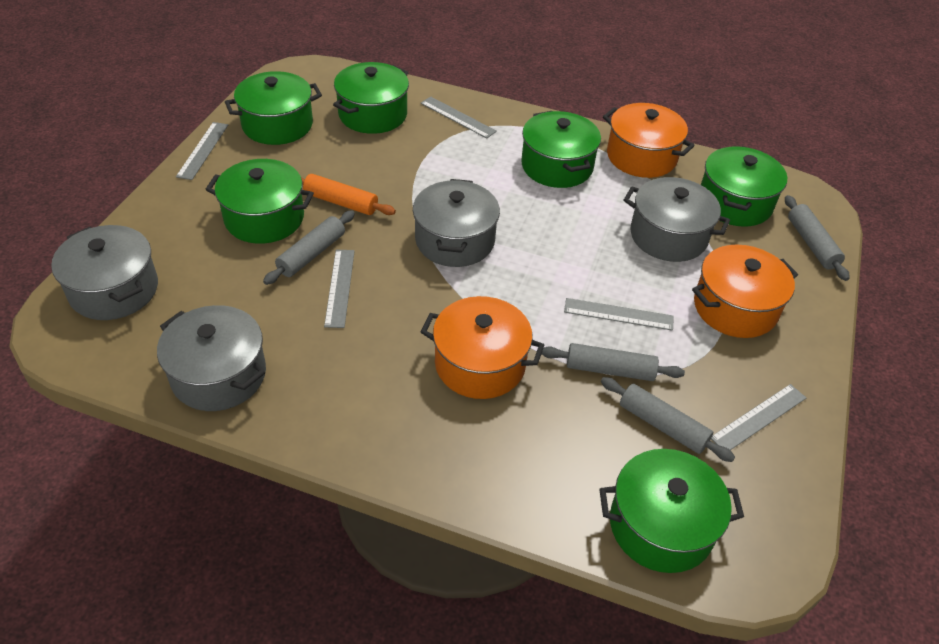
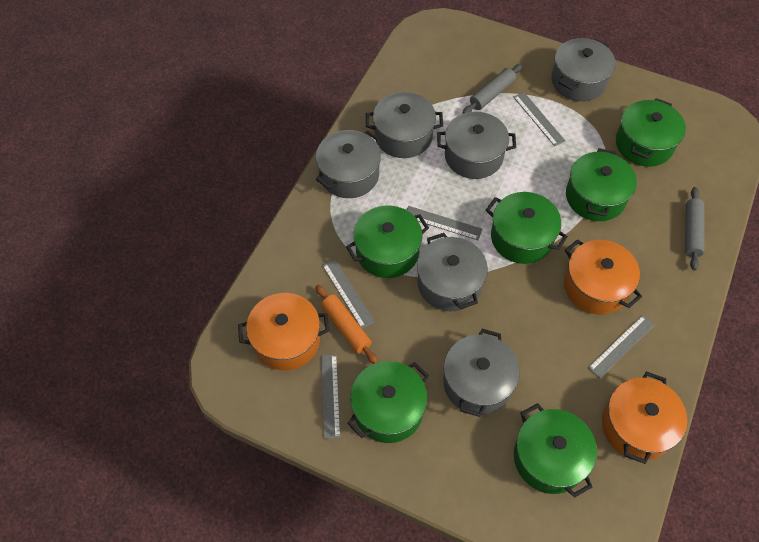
grey pot: 4 -> 6
grey rolling pin: 4 -> 2

